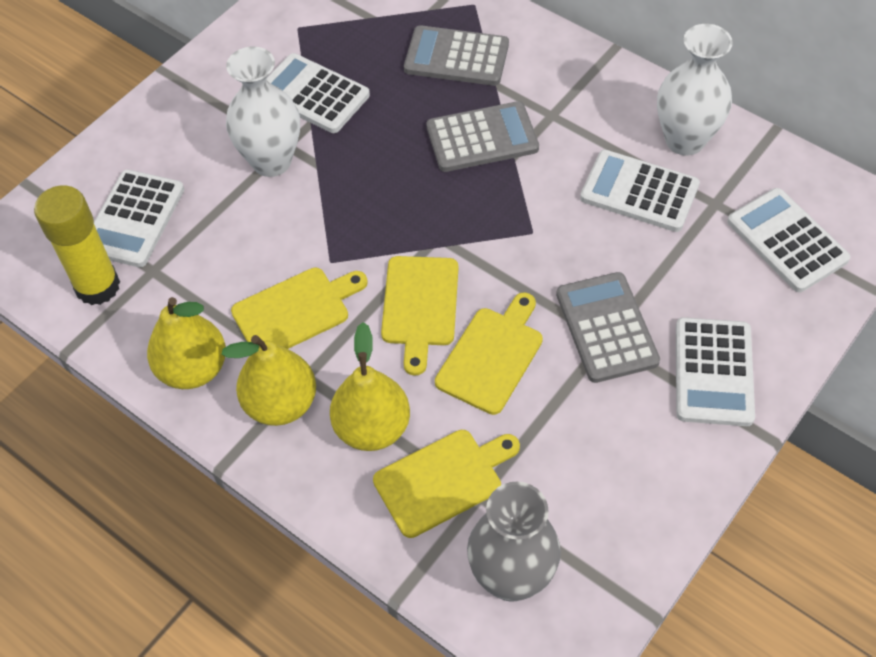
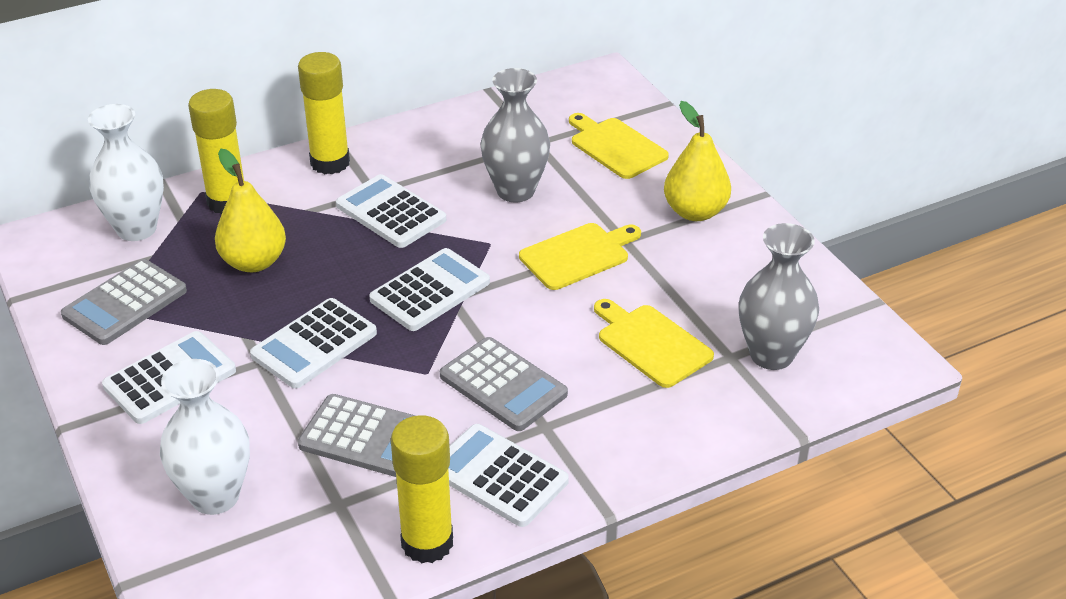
grey vase: 1 -> 2
yellow cutting board: 4 -> 3
yellow glue stick: 1 -> 3
yellow pear: 3 -> 2

